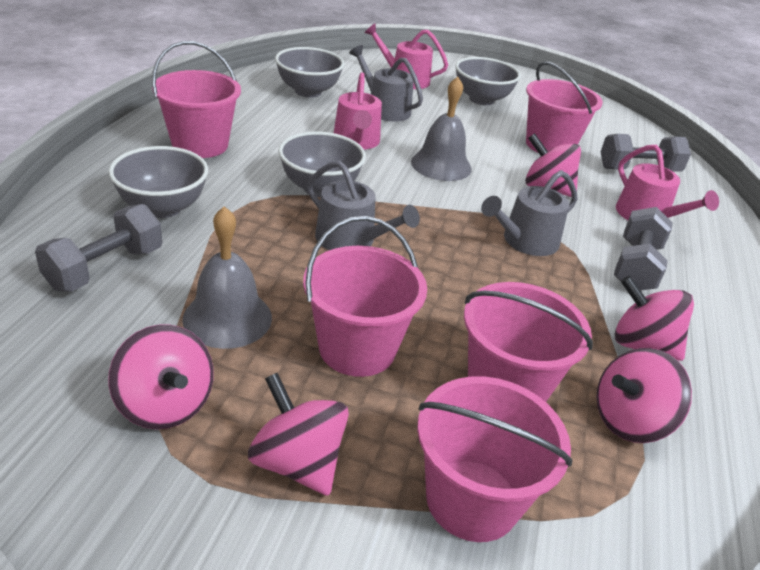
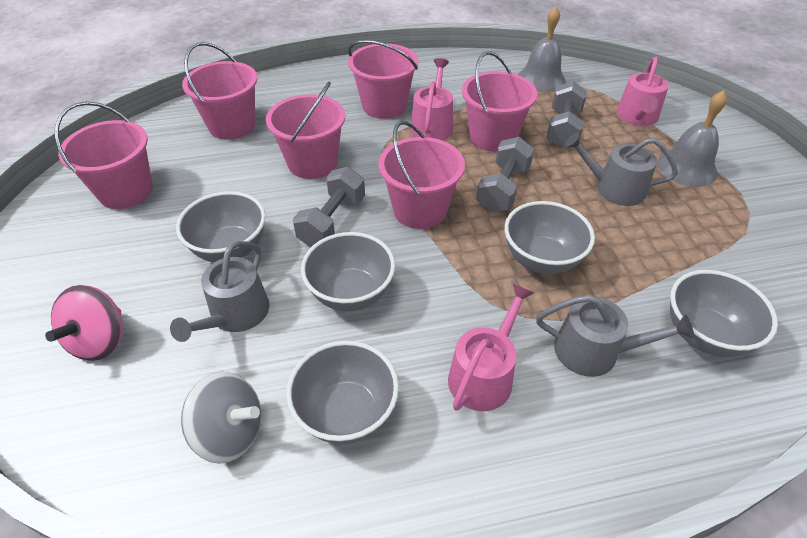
grey bowl: 4 -> 5
grey spinning top: 0 -> 1
pink bucket: 5 -> 6
pink spinning top: 5 -> 1

